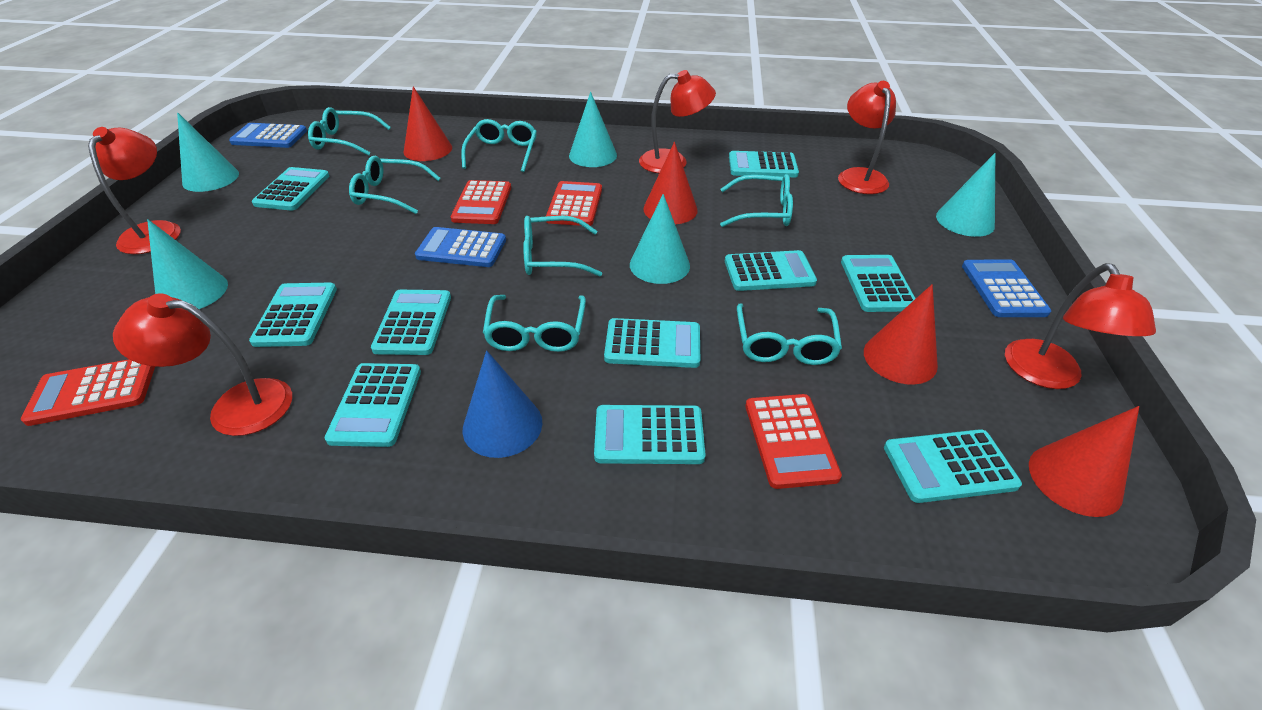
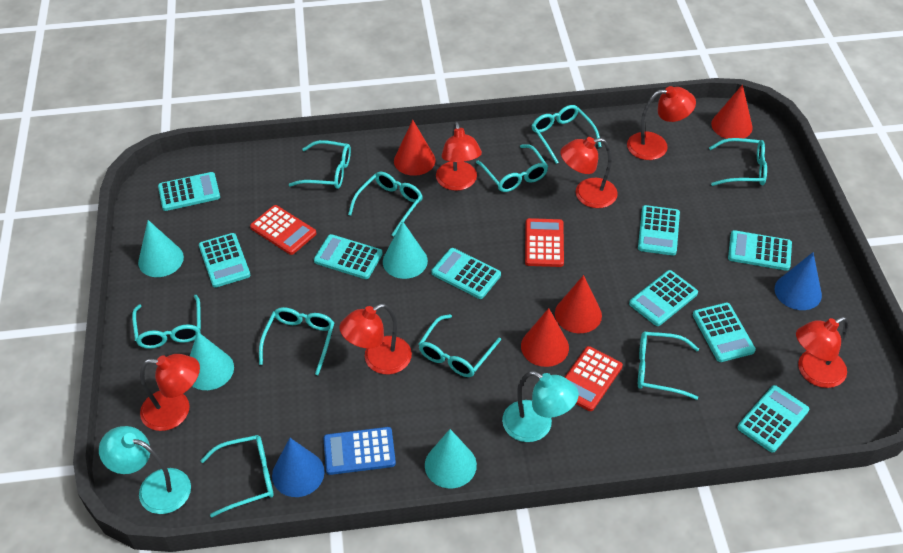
blue calculator: 3 -> 1
blue cone: 1 -> 2
red calculator: 4 -> 3
red lamp: 5 -> 6
turquoise calculator: 10 -> 9
turquoise cone: 5 -> 4
turquoise glasses: 7 -> 10
turquoise lamp: 0 -> 2

